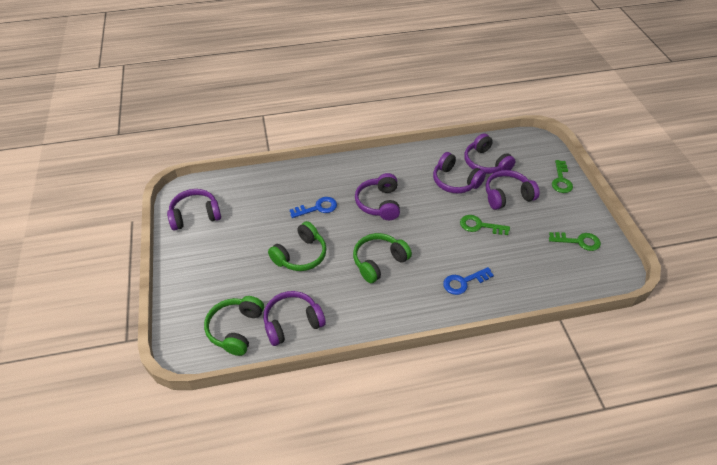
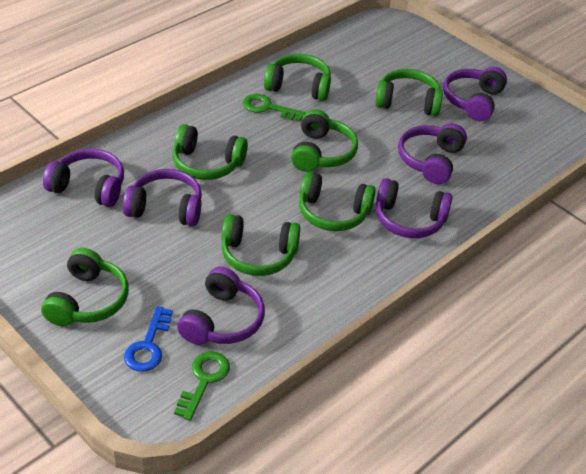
blue key: 2 -> 1
green headphones: 3 -> 7
green key: 3 -> 2

